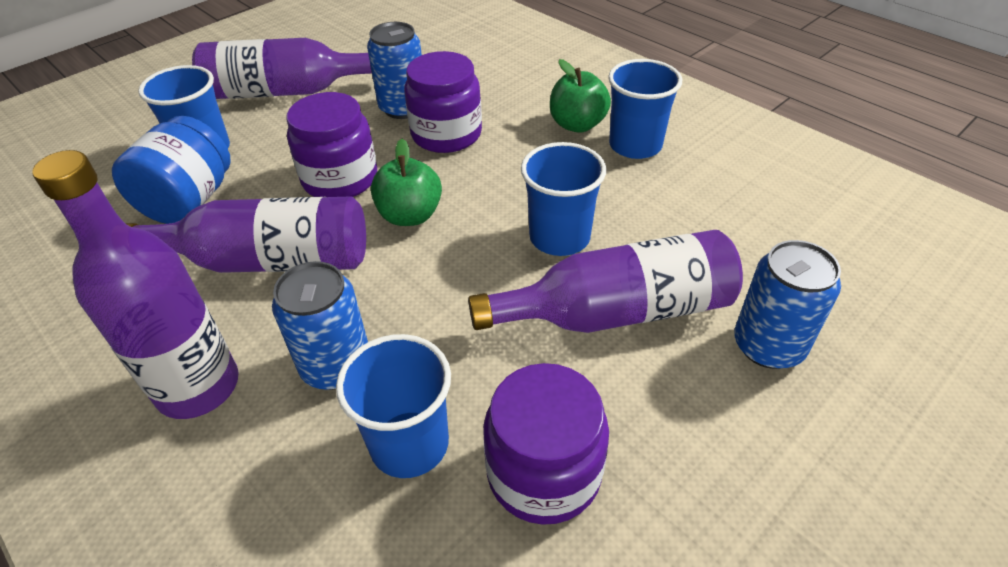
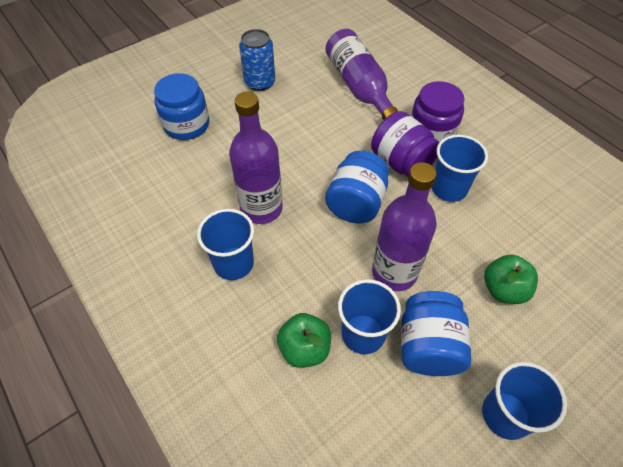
blue can: 3 -> 1
blue jar: 1 -> 3
purple bottle: 4 -> 3
purple jar: 3 -> 2

